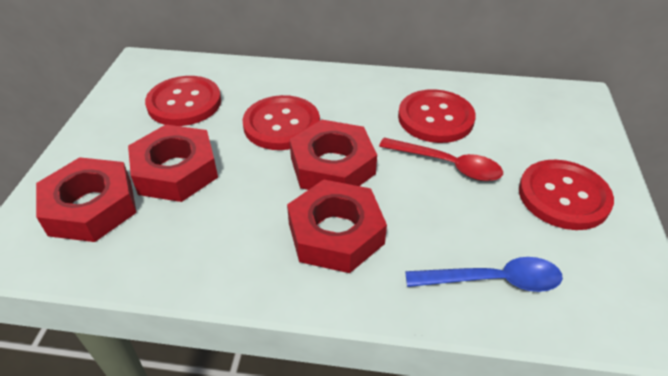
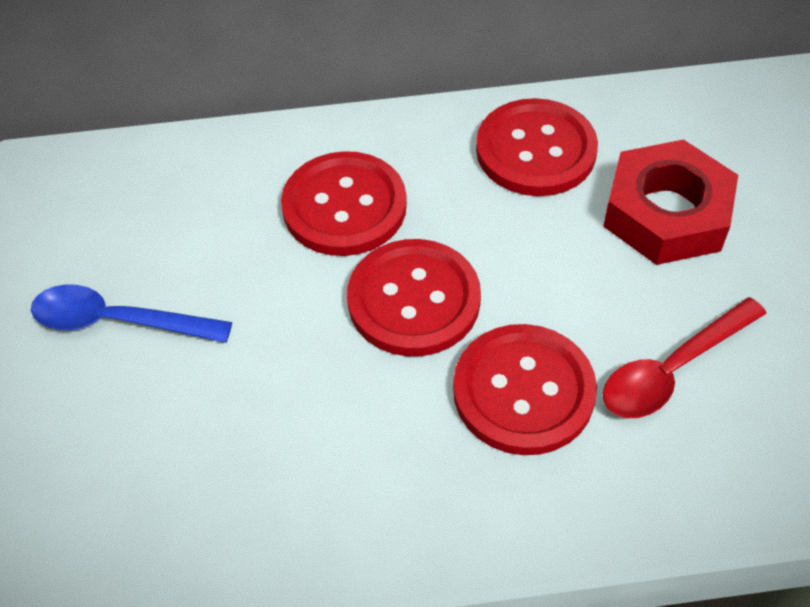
red nut: 4 -> 1

